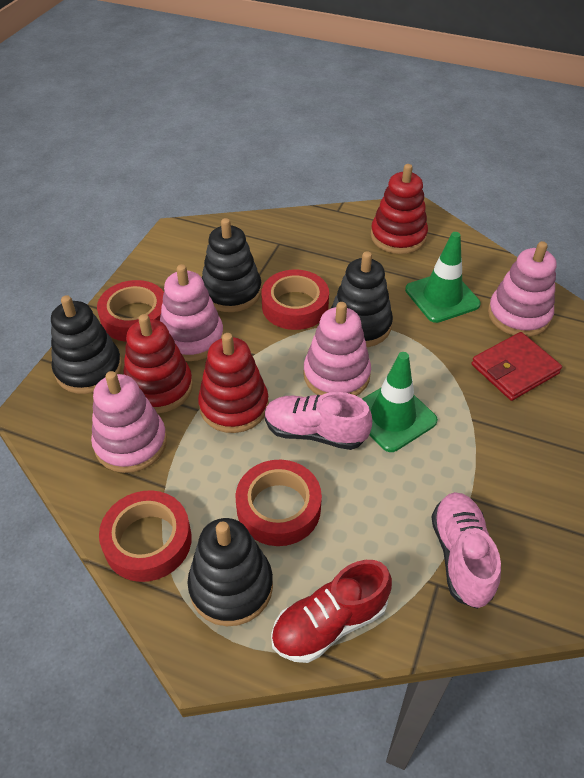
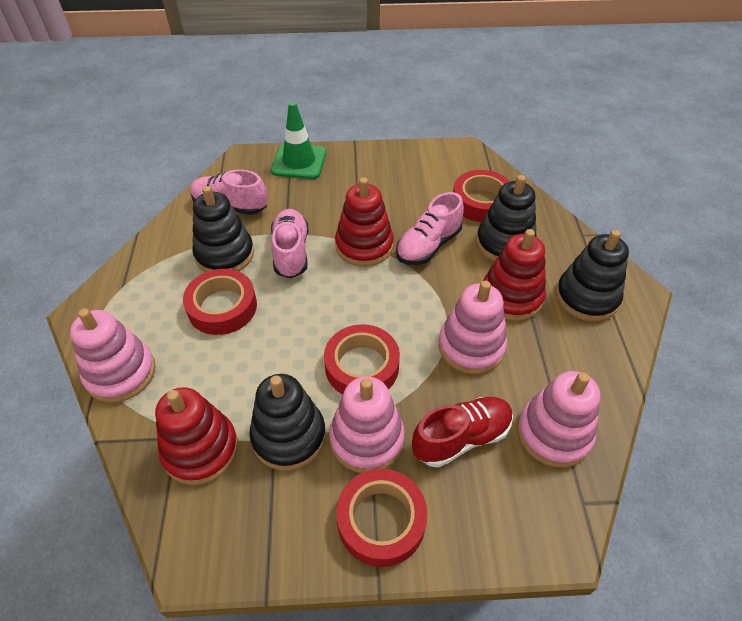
green traffic cone: 2 -> 1
pink shoe: 2 -> 3
red wallet: 1 -> 0

